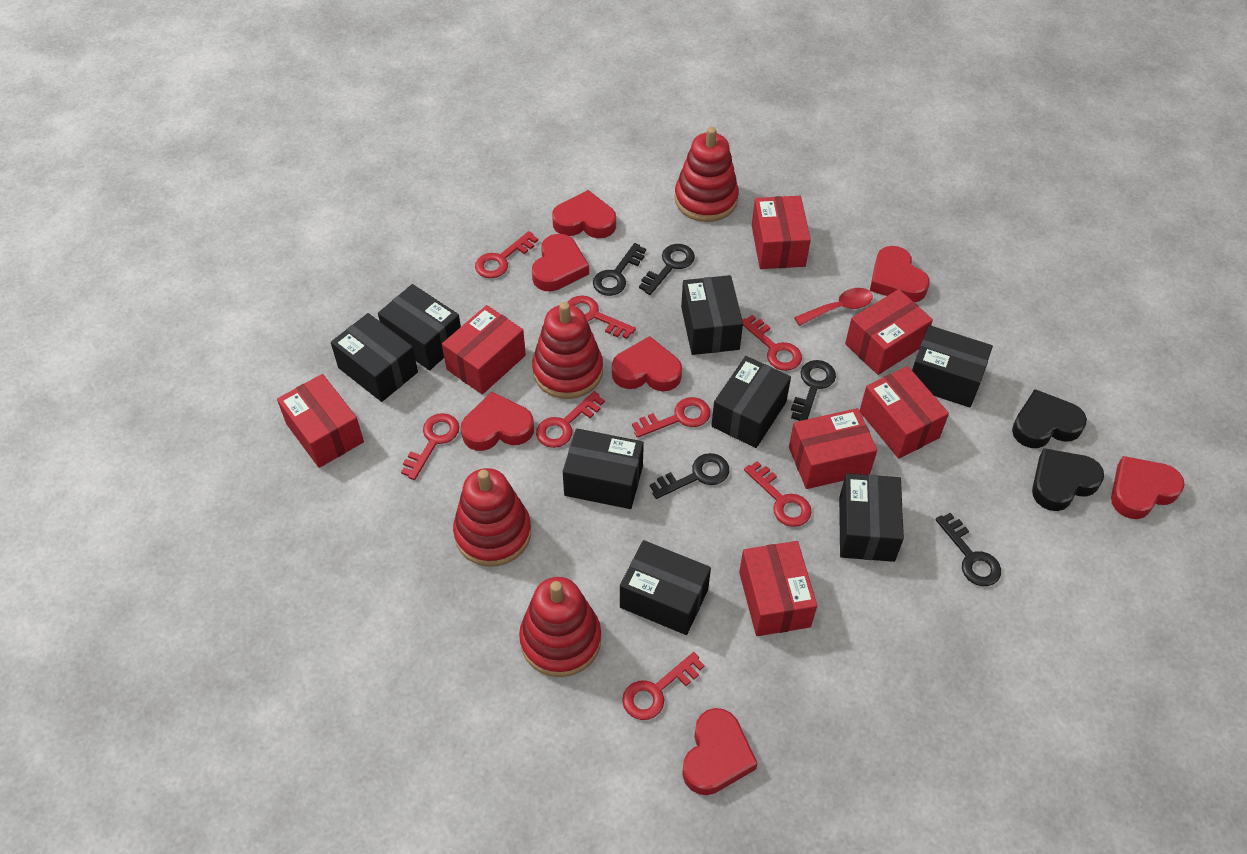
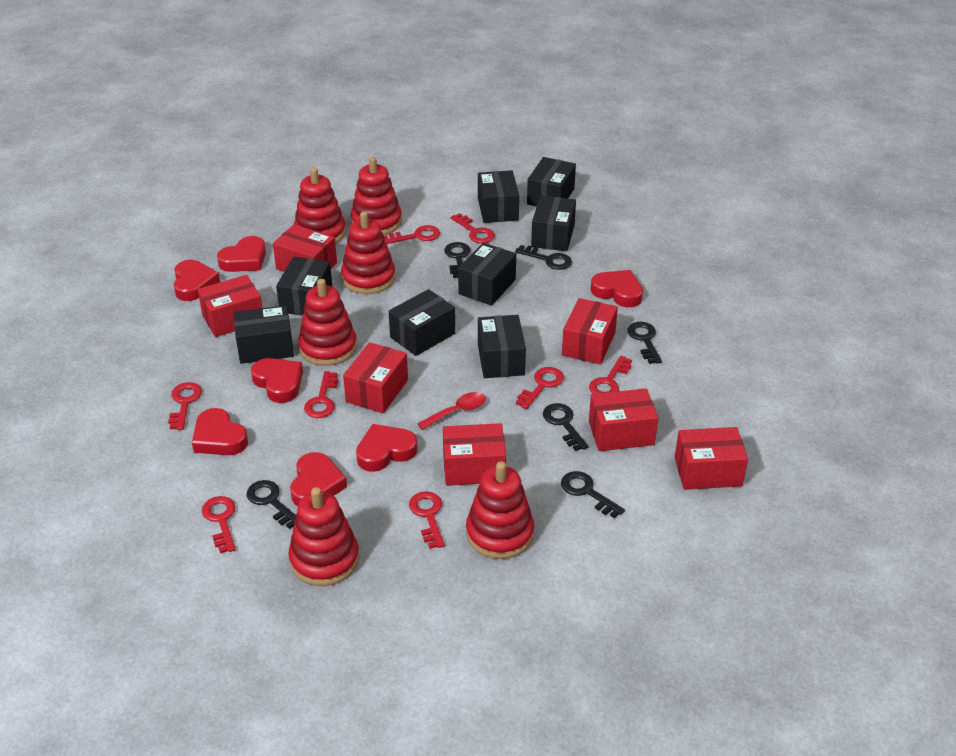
black heart: 2 -> 0
black key: 5 -> 6
red stacking toy: 4 -> 6

